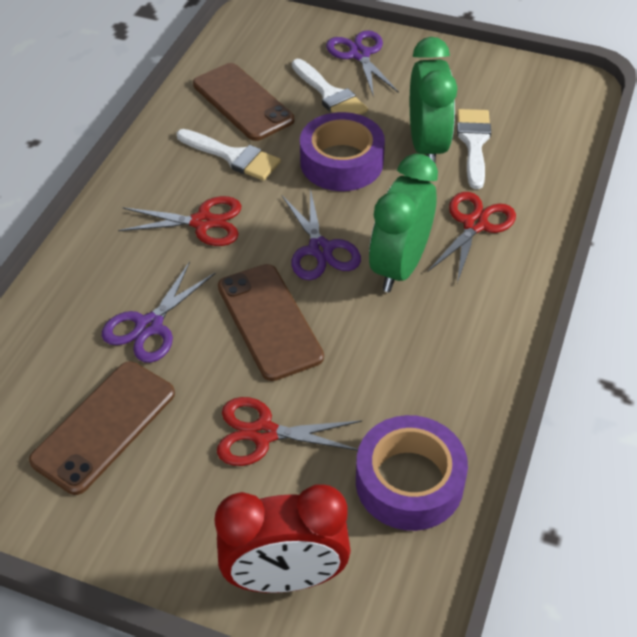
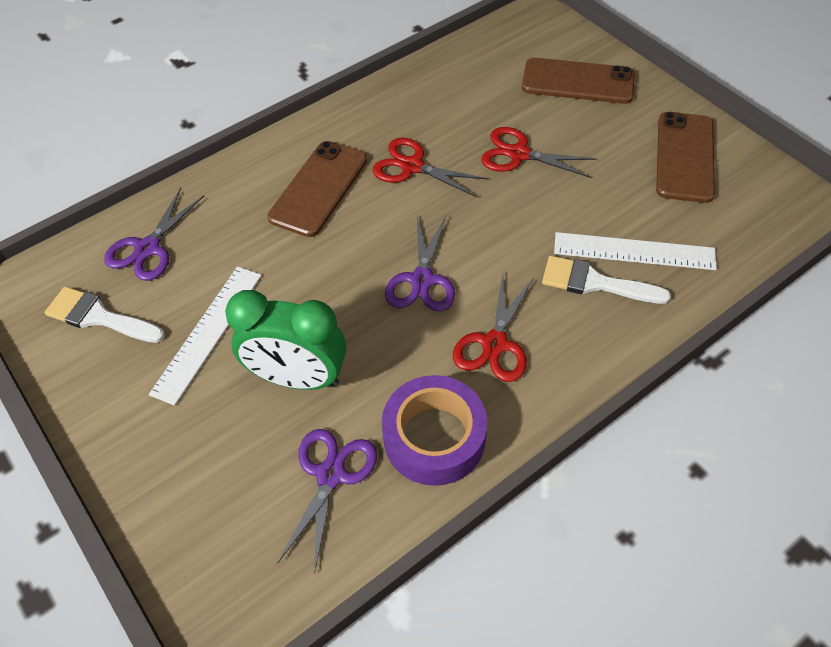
green clock: 2 -> 1
purple tape: 2 -> 1
red clock: 1 -> 0
white brush: 3 -> 2
white ruler: 0 -> 2

